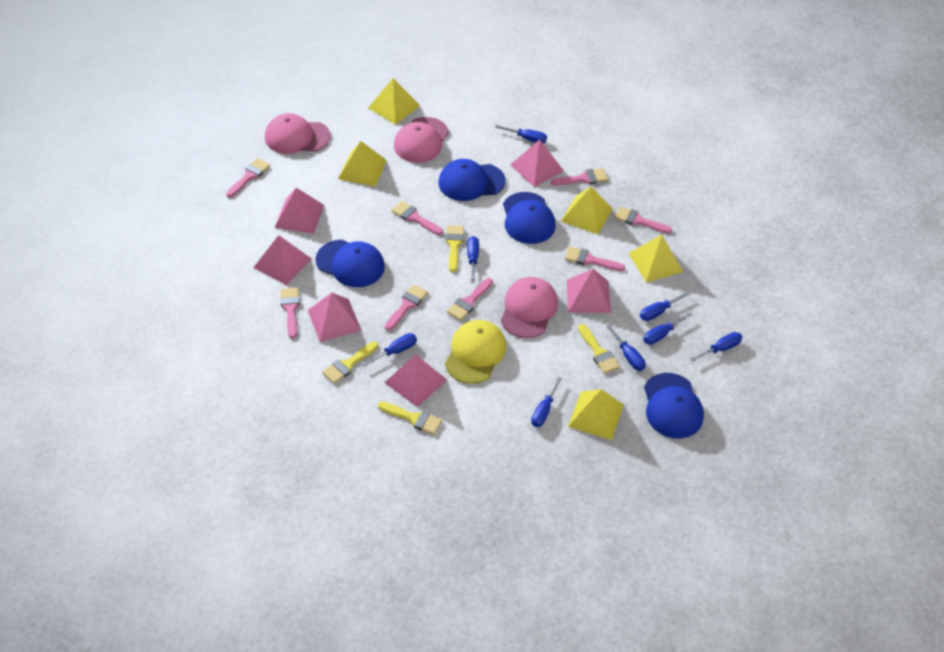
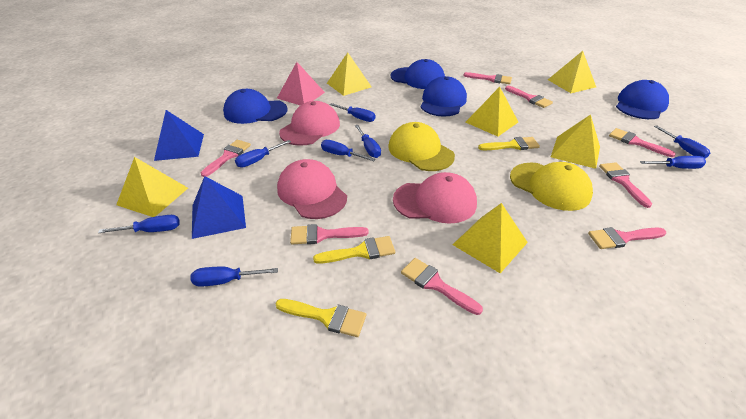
blue pyramid: 0 -> 2
pink pyramid: 6 -> 1
yellow brush: 4 -> 3
yellow cap: 1 -> 2
yellow pyramid: 5 -> 6

